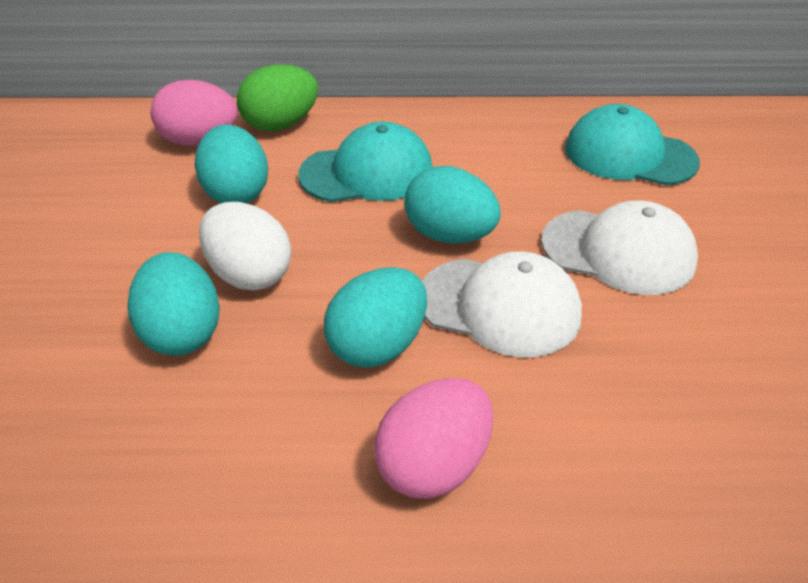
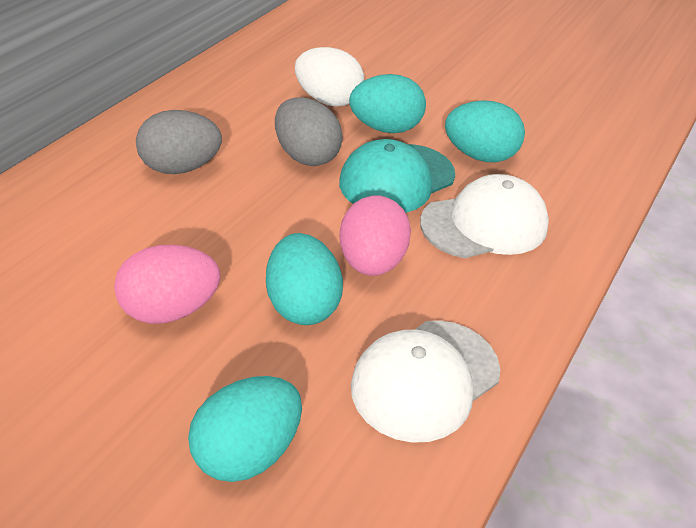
green egg: 1 -> 0
grey egg: 0 -> 2
turquoise cap: 2 -> 1

